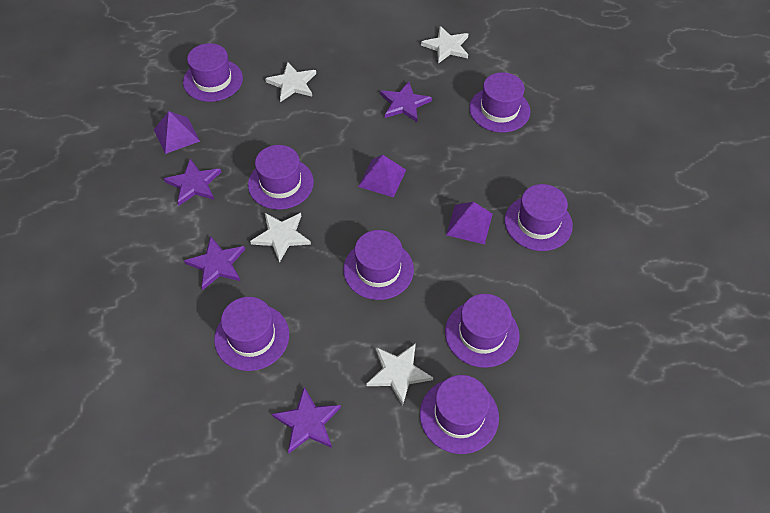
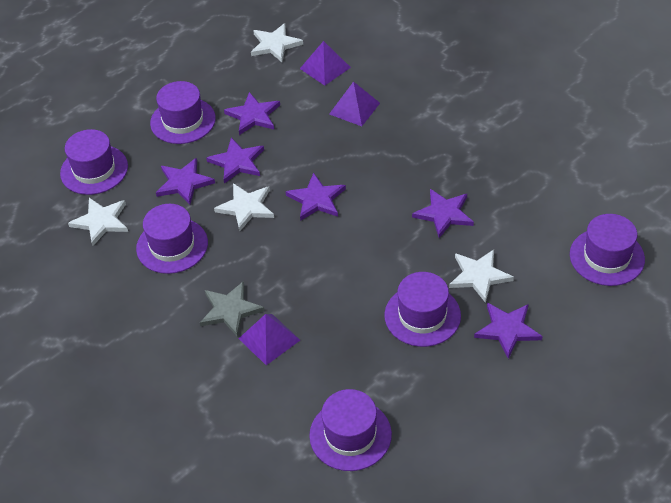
grey star: 0 -> 1
purple hat: 8 -> 6
purple star: 4 -> 6

